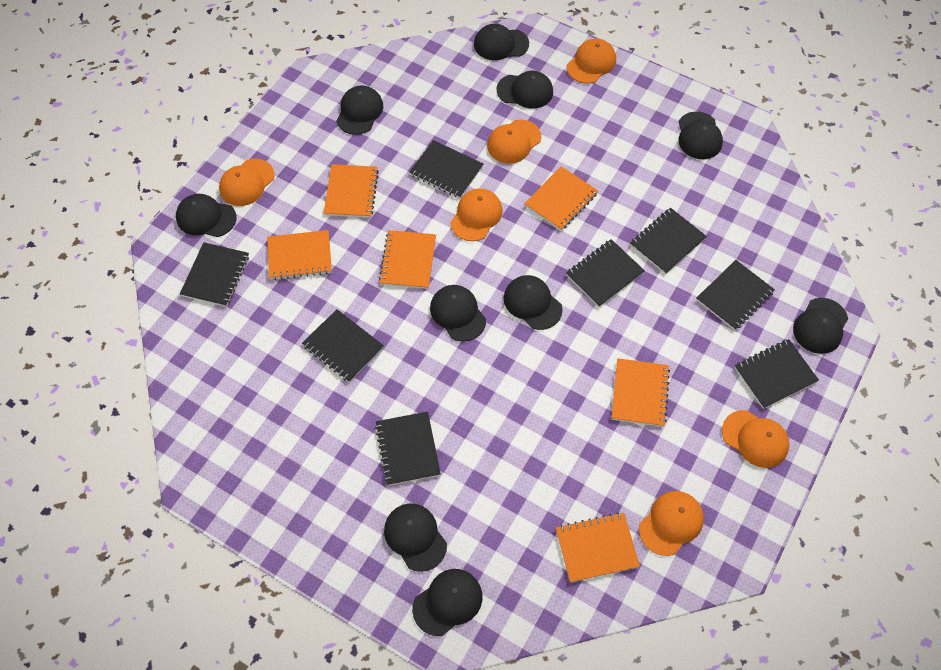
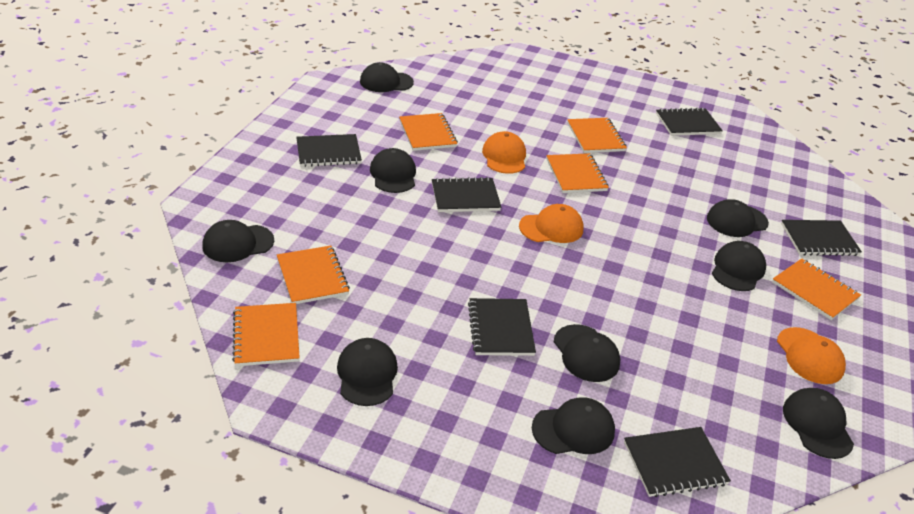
black cap: 10 -> 9
black notebook: 8 -> 6
orange cap: 6 -> 3

